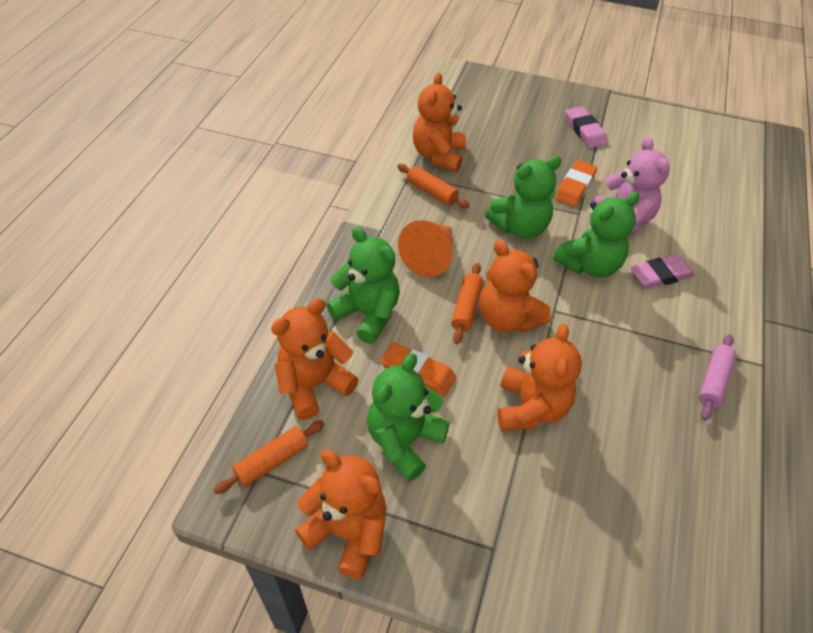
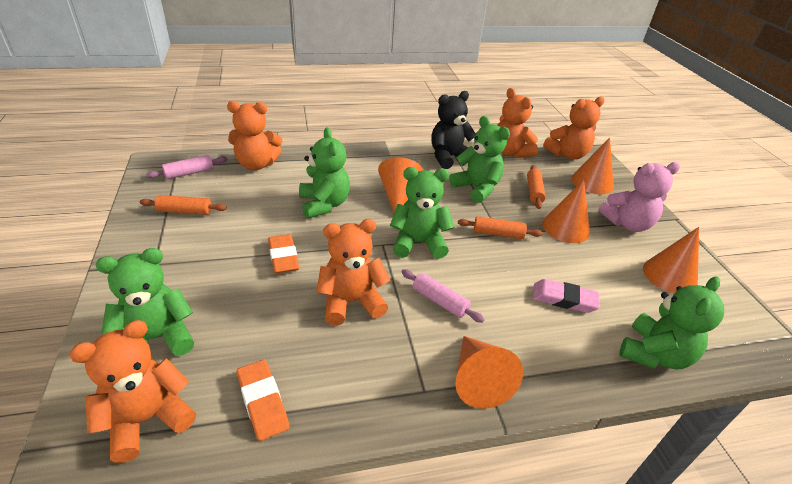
black teddy bear: 0 -> 1
green teddy bear: 4 -> 5
orange cone: 1 -> 5
pink eraser: 2 -> 1
pink rolling pin: 1 -> 2

